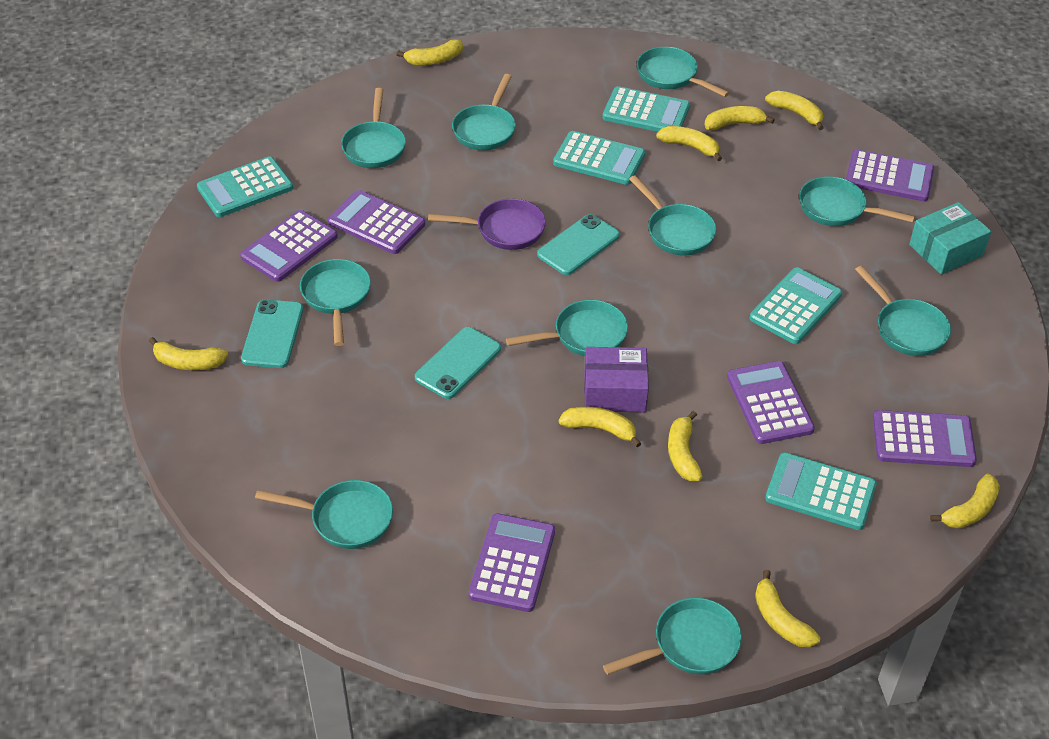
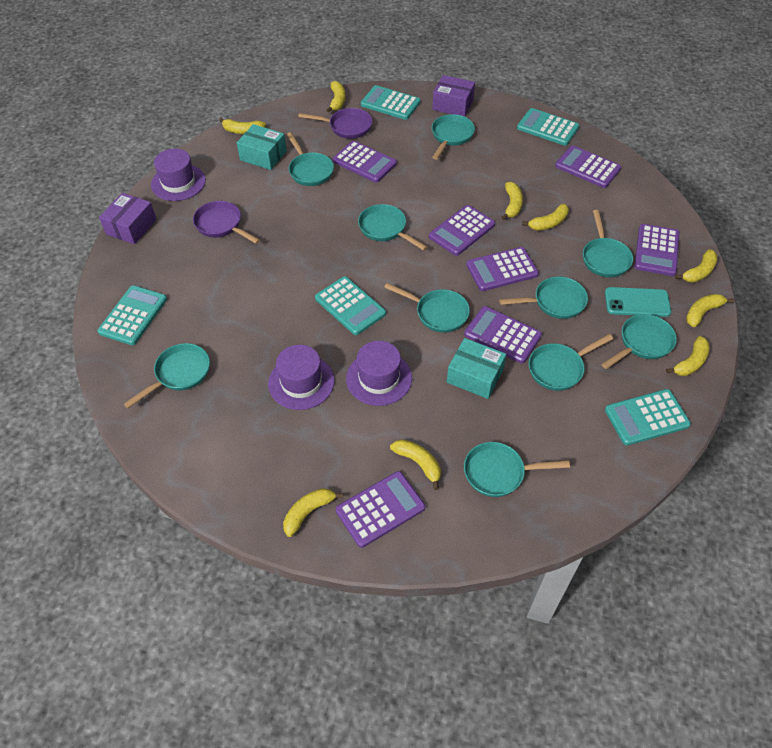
purple box: 1 -> 2
purple calculator: 6 -> 7
purple hat: 0 -> 3
purple pan: 1 -> 2
turquoise box: 1 -> 2
turquoise phone: 3 -> 1

